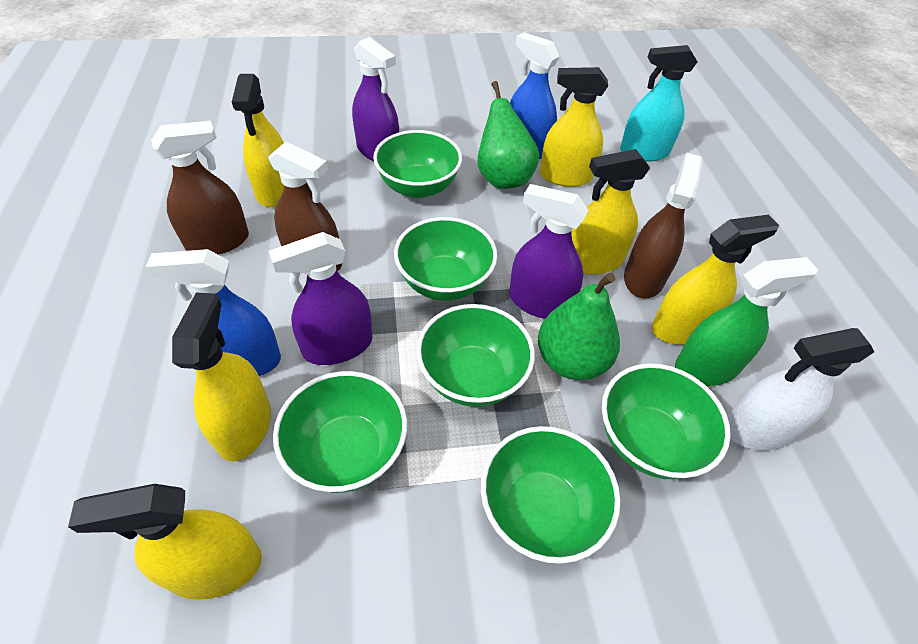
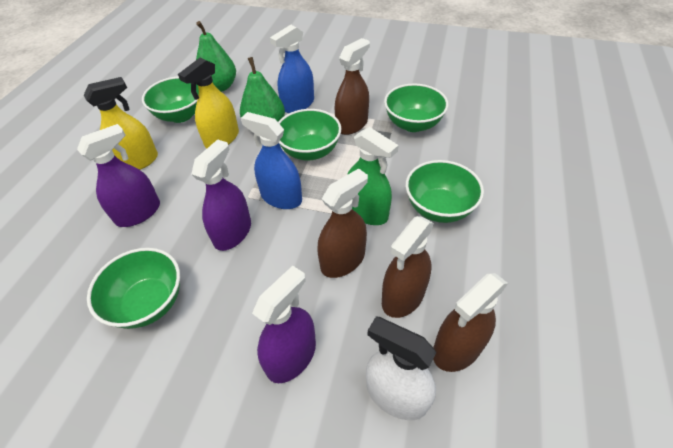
brown spray bottle: 3 -> 4
green bowl: 6 -> 5
turquoise spray bottle: 1 -> 0
yellow spray bottle: 6 -> 2

